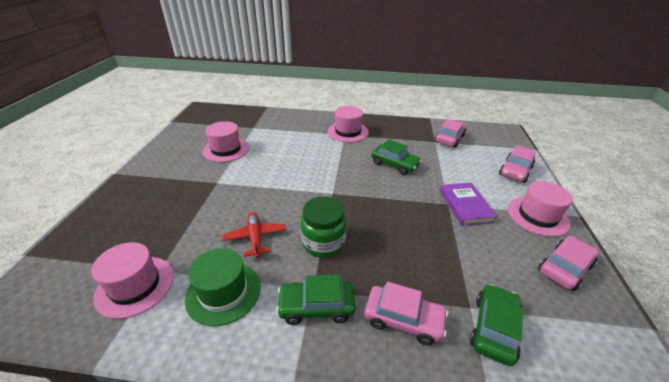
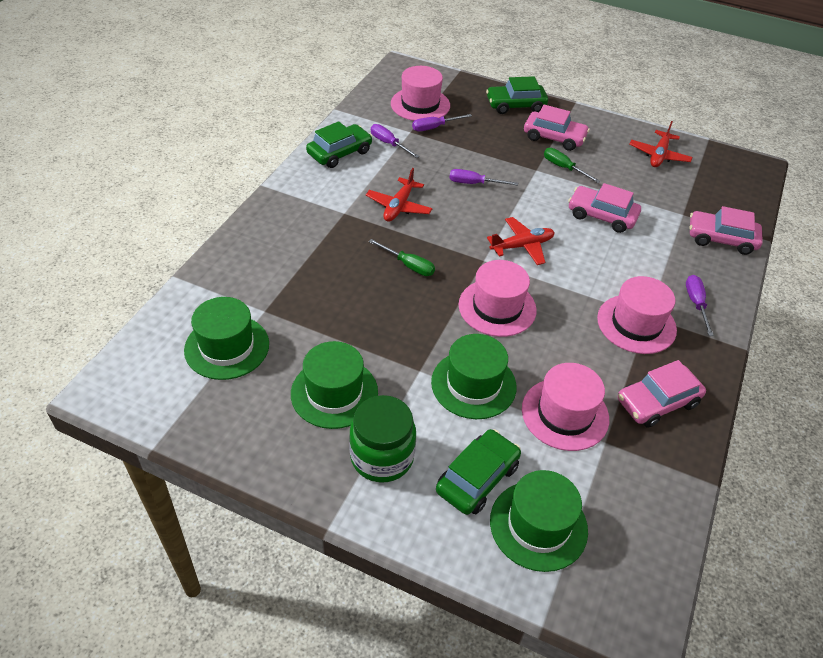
green hat: 1 -> 4
green screwdriver: 0 -> 2
purple book: 1 -> 0
purple screwdriver: 0 -> 4
red plane: 1 -> 3

